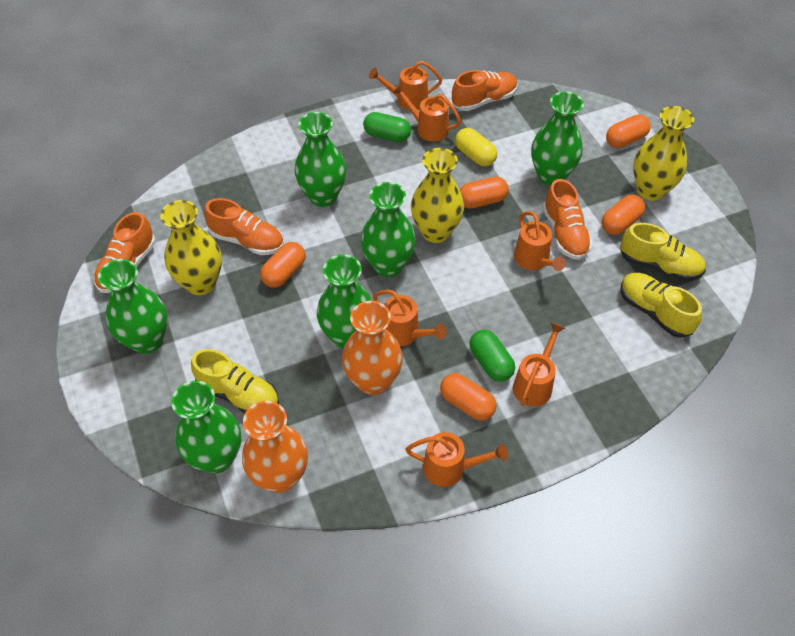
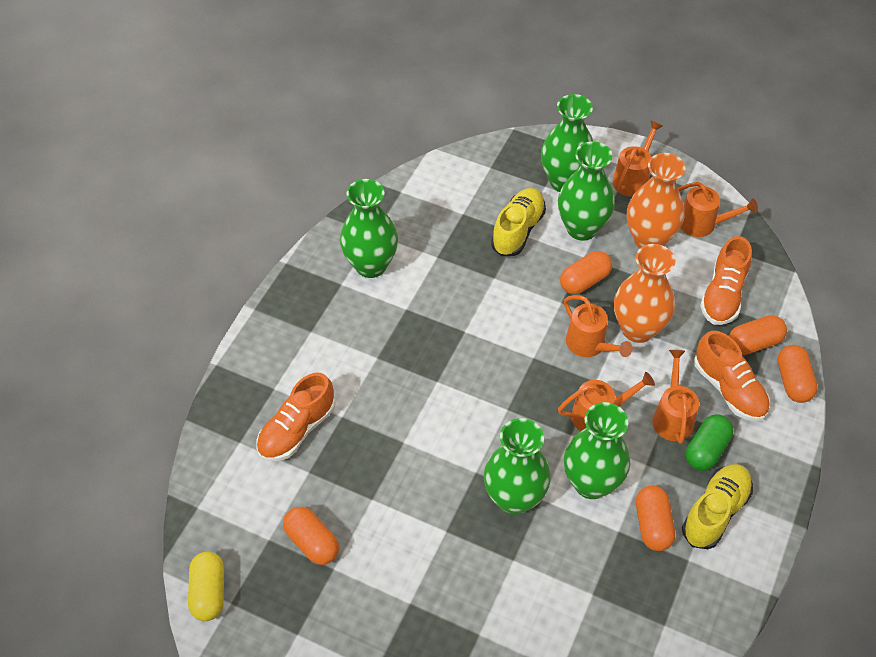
green capsule: 2 -> 1
green vase: 6 -> 5
orange shoe: 4 -> 3
orange watering can: 6 -> 5
yellow shoe: 3 -> 2
yellow vase: 3 -> 0

